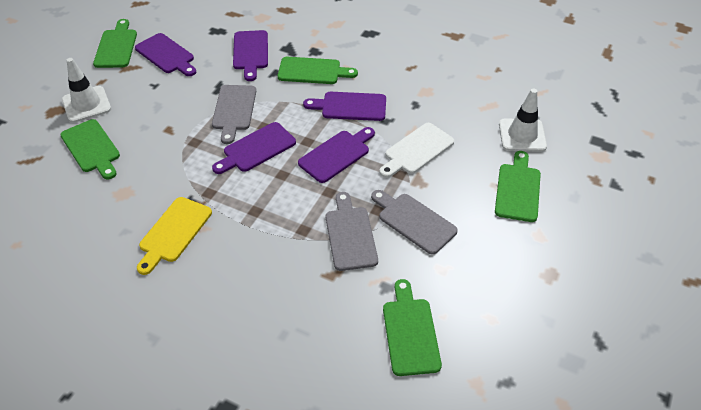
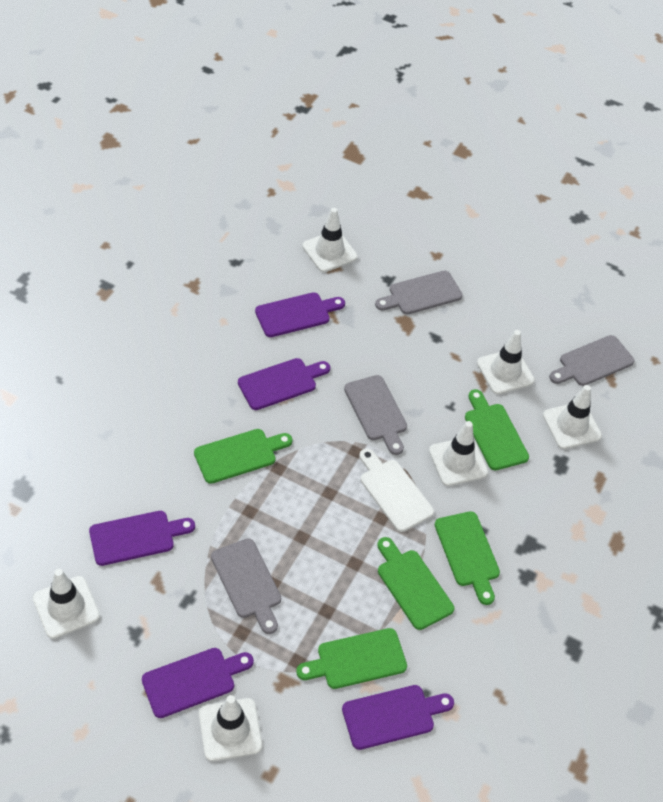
grey cutting board: 3 -> 4
white traffic cone: 2 -> 6
yellow cutting board: 1 -> 0

